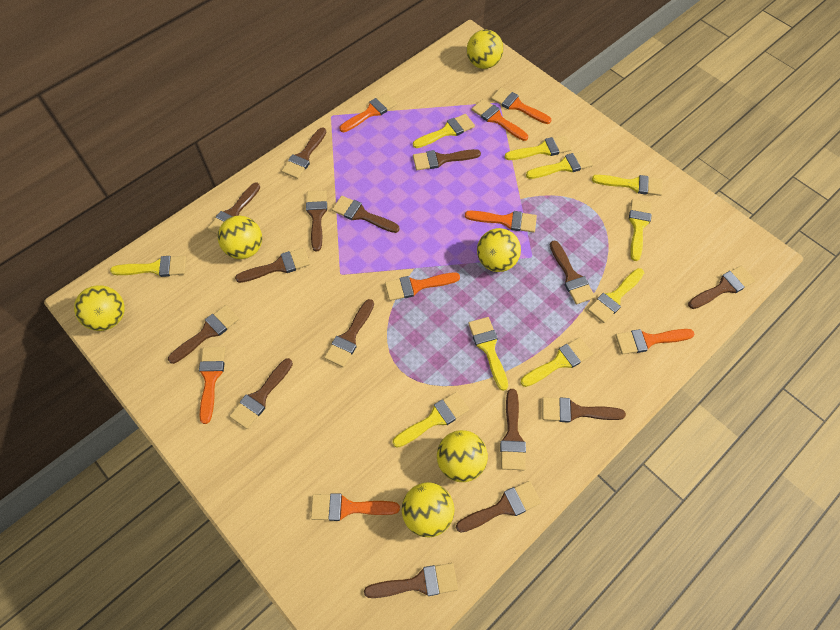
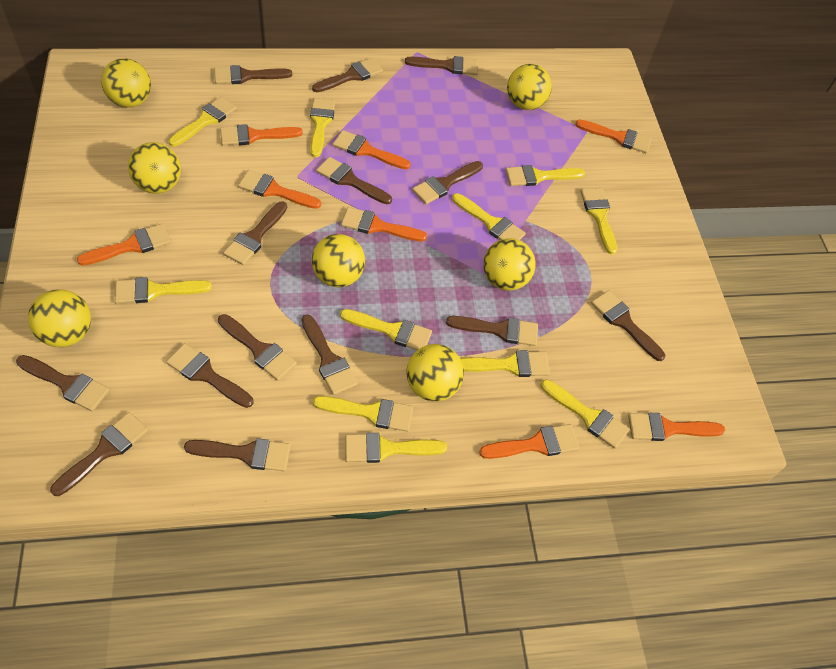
brown brush: 15 -> 14
yellow ball: 6 -> 7
yellow brush: 10 -> 11

